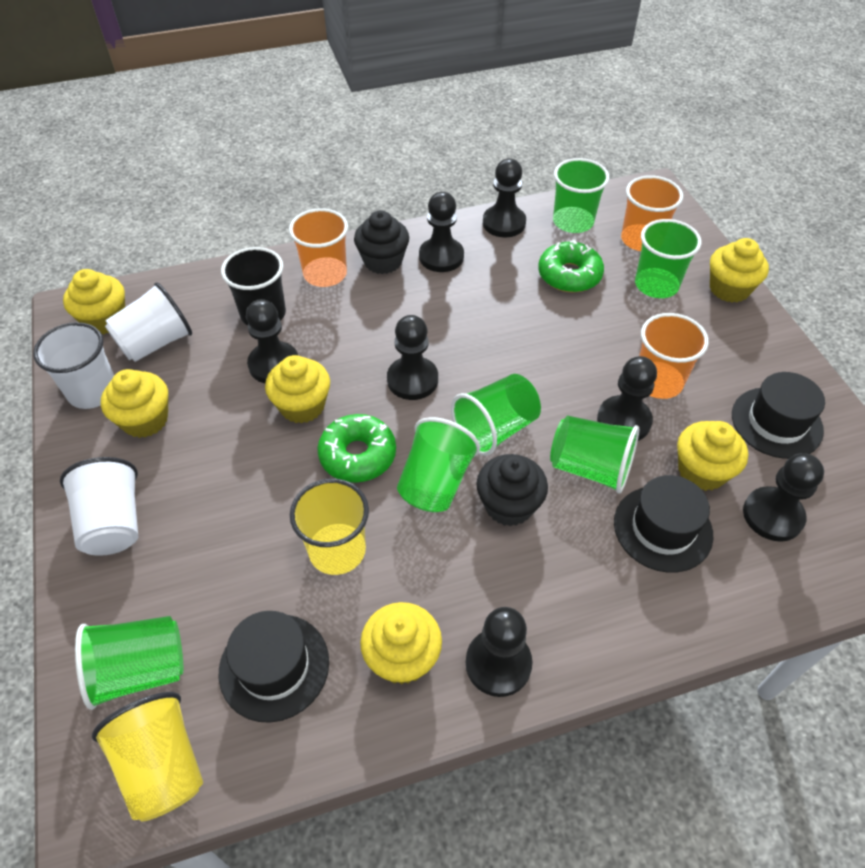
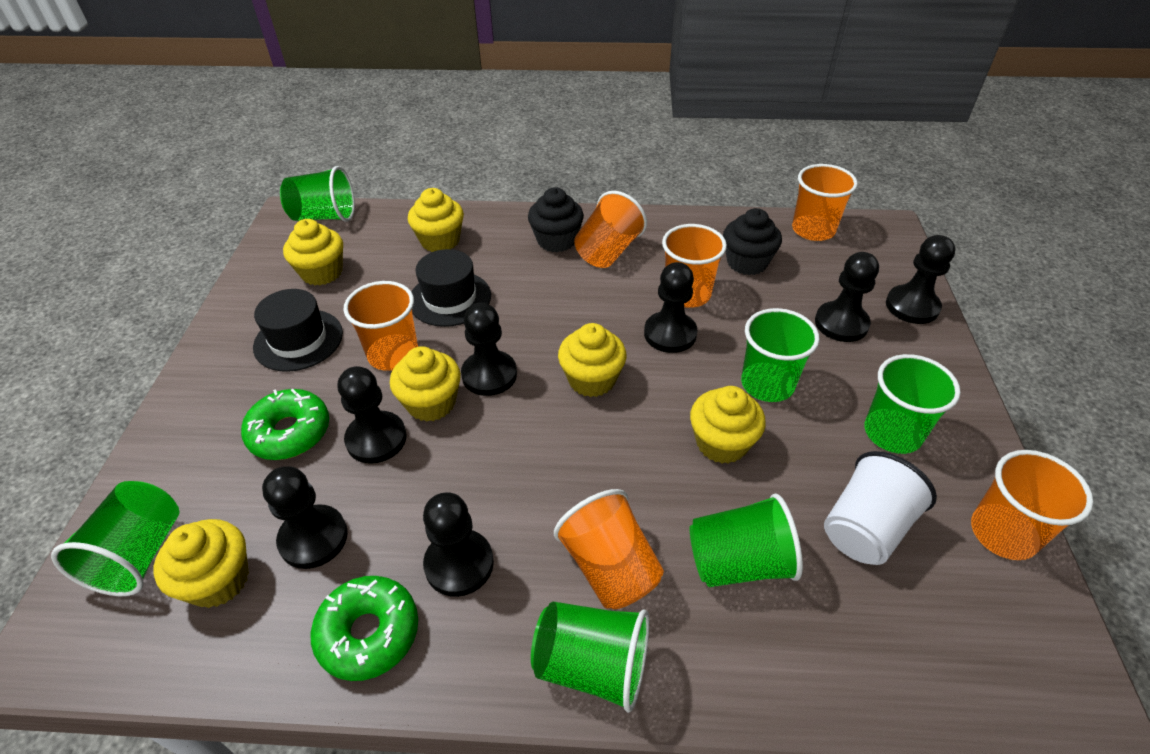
black cup: 1 -> 0
black hat: 3 -> 2
orange cup: 3 -> 6
white cup: 3 -> 1
yellow cup: 2 -> 0

